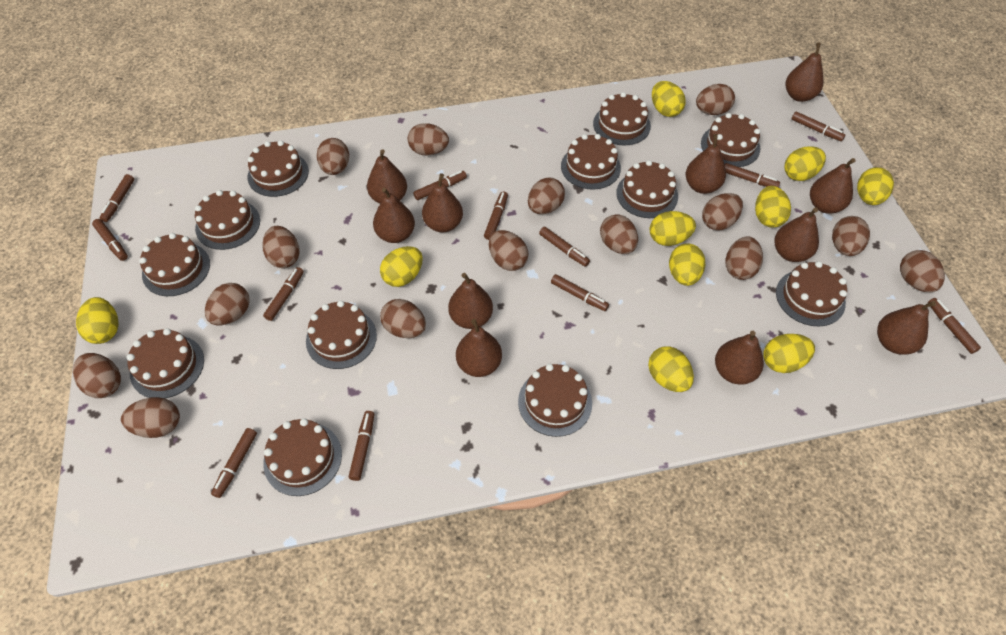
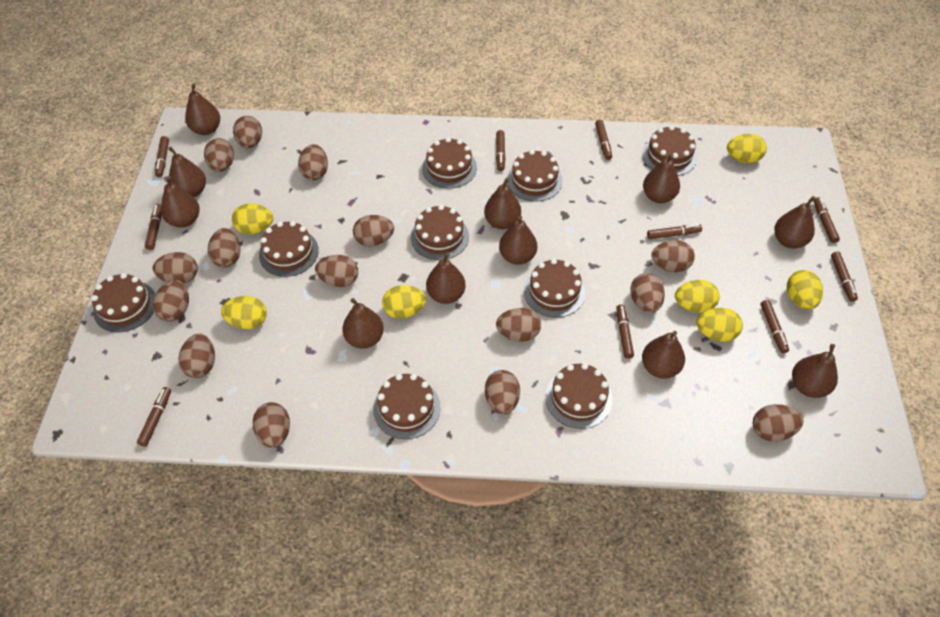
brown cake: 12 -> 9
brown marker: 12 -> 10
yellow egg: 10 -> 7

